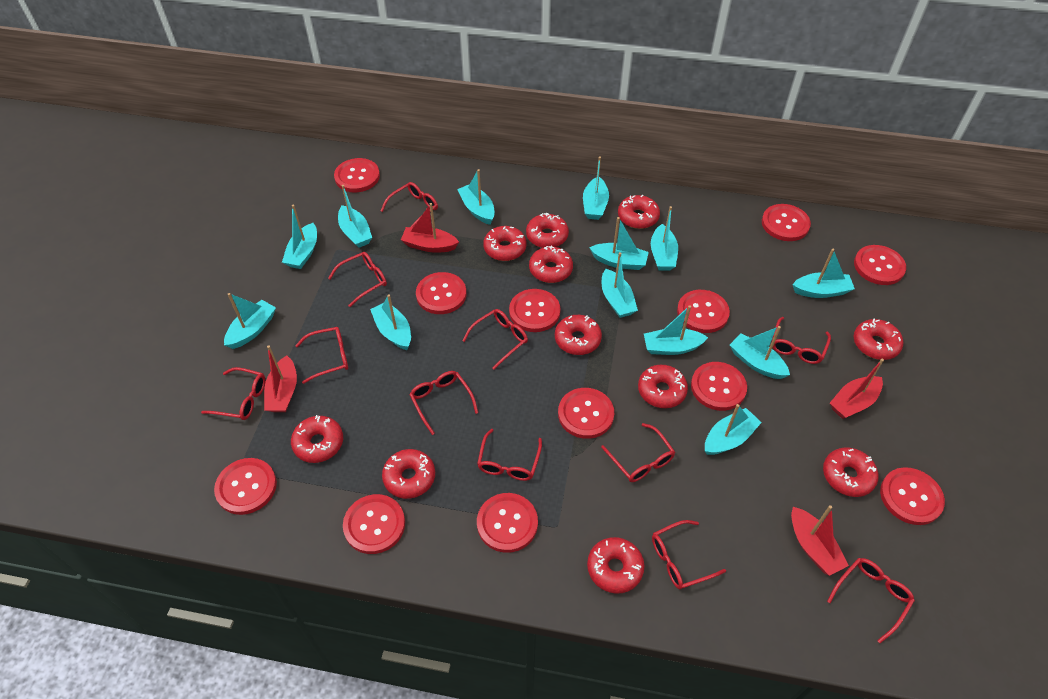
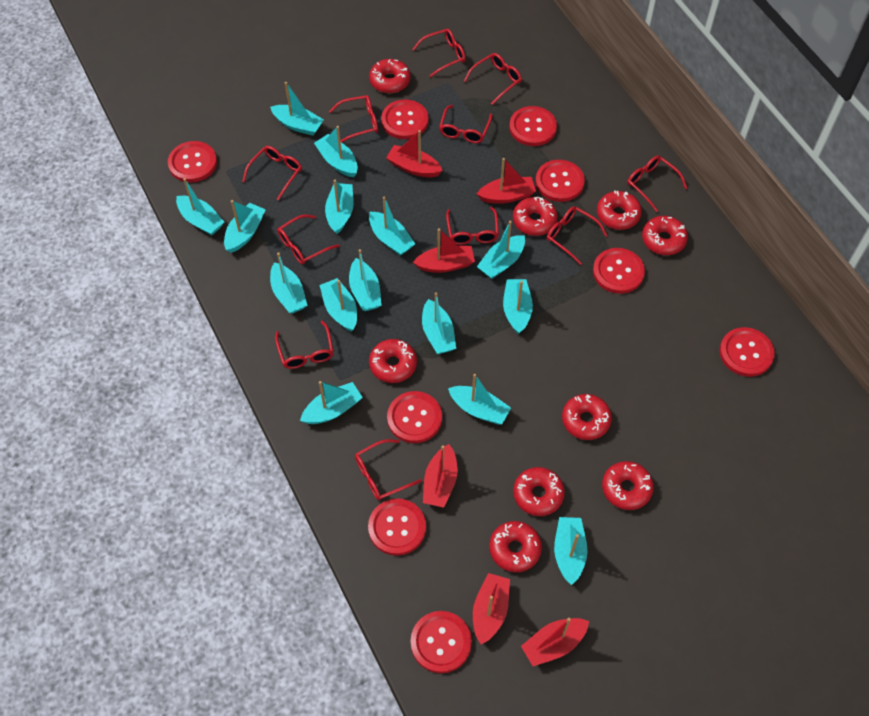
red boat: 4 -> 6
red button: 12 -> 9
red donut: 11 -> 9
turquoise boat: 13 -> 15

